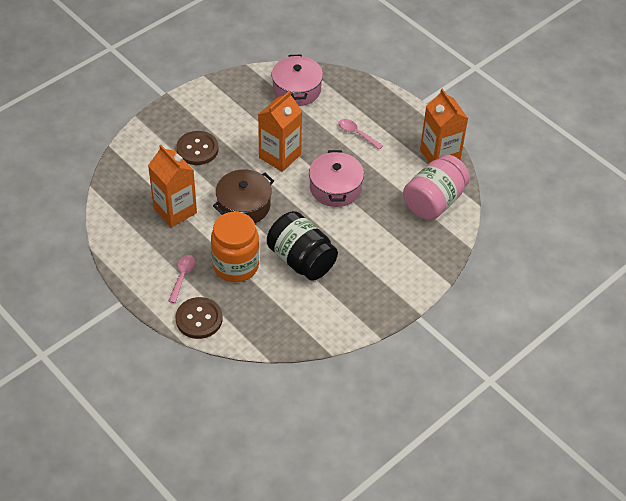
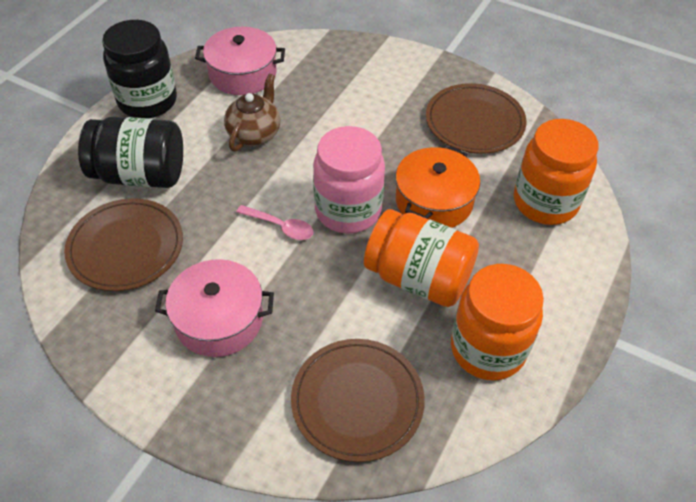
black jar: 1 -> 2
brown button: 2 -> 0
brown plate: 0 -> 3
brown pot: 1 -> 0
brown teapot: 0 -> 1
orange carton: 3 -> 0
orange jar: 1 -> 3
orange pot: 0 -> 1
pink spoon: 2 -> 1

